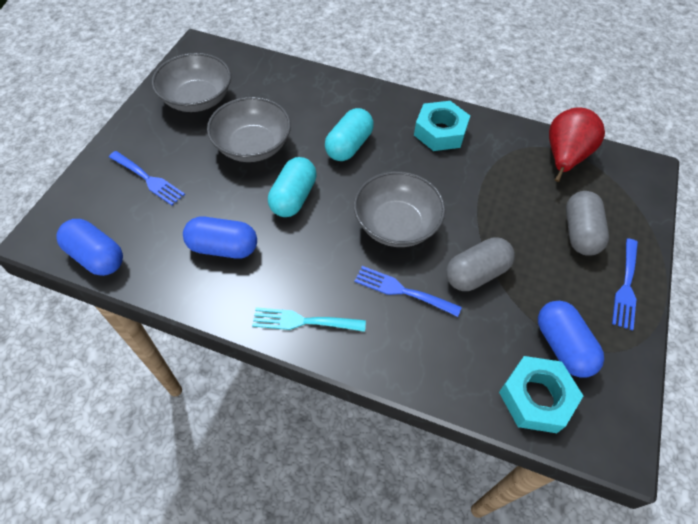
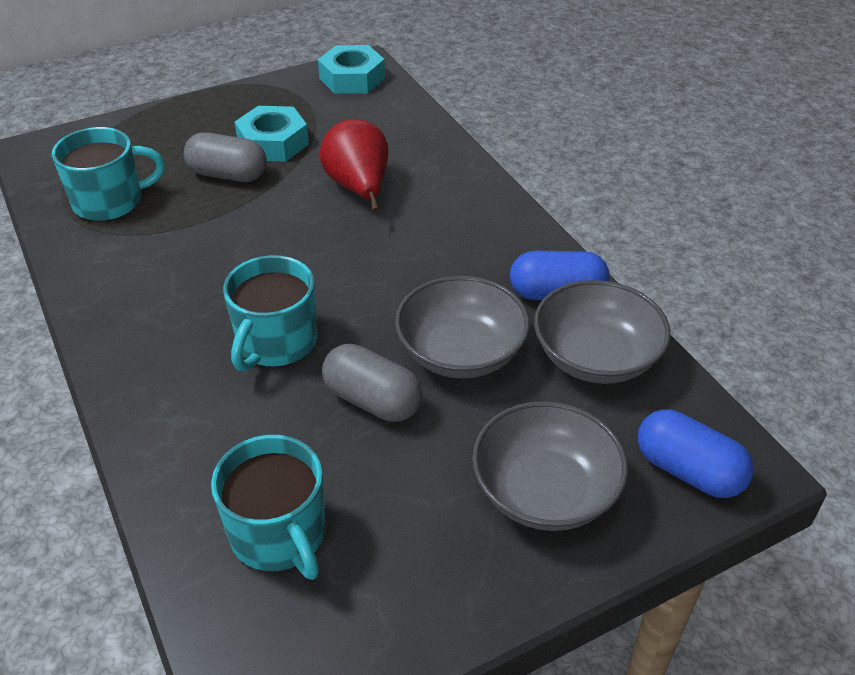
blue capsule: 3 -> 2
blue fork: 3 -> 0
turquoise capsule: 2 -> 0
turquoise fork: 1 -> 0
turquoise mug: 0 -> 3

